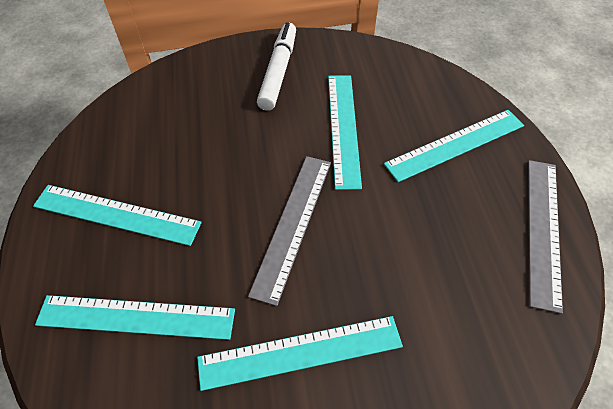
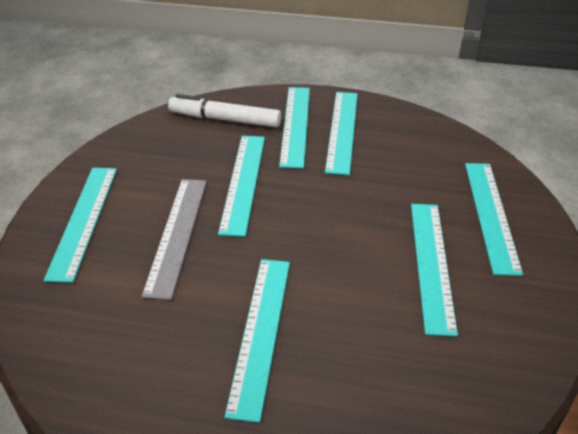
grey ruler: 2 -> 1
turquoise ruler: 5 -> 7

